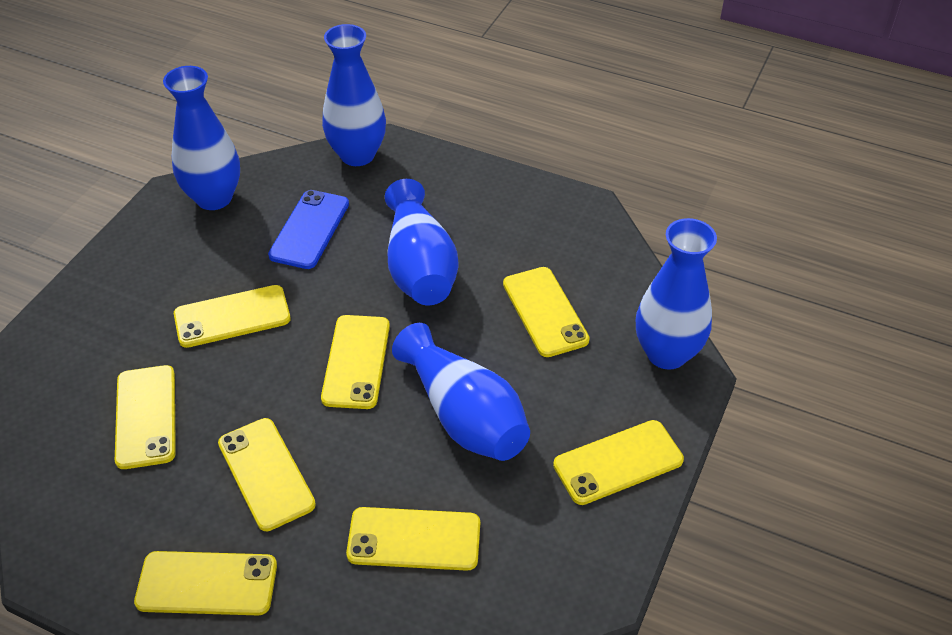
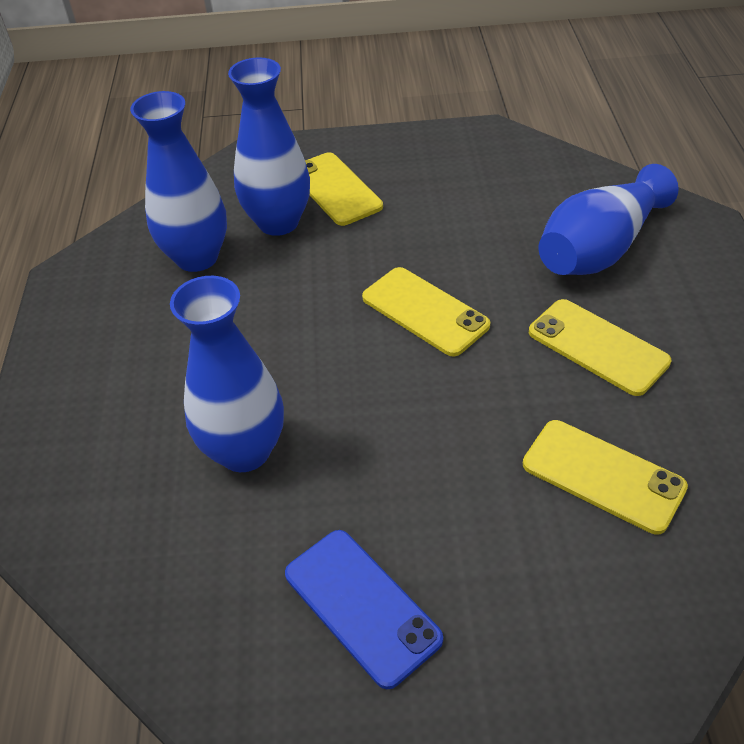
blue vase: 5 -> 4
yellow phone: 8 -> 4

